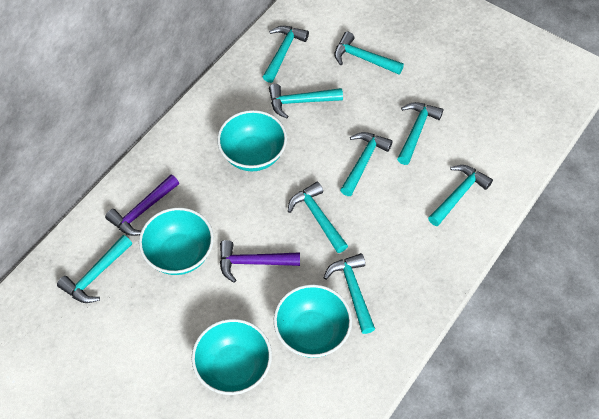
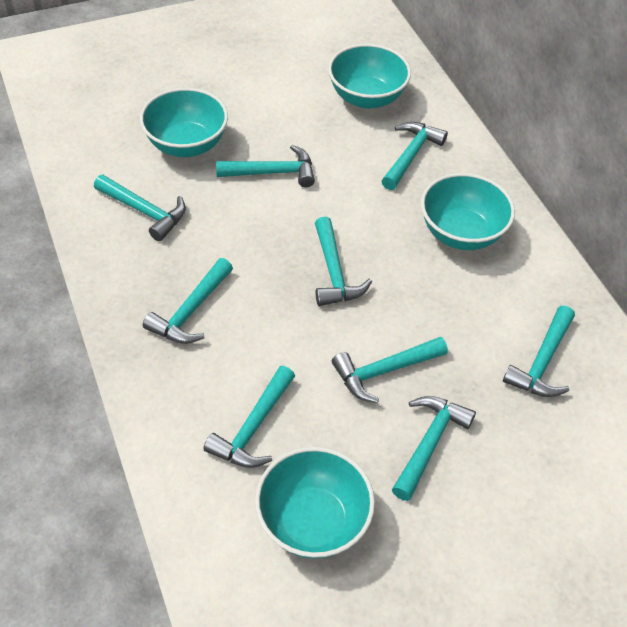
purple hammer: 2 -> 0

